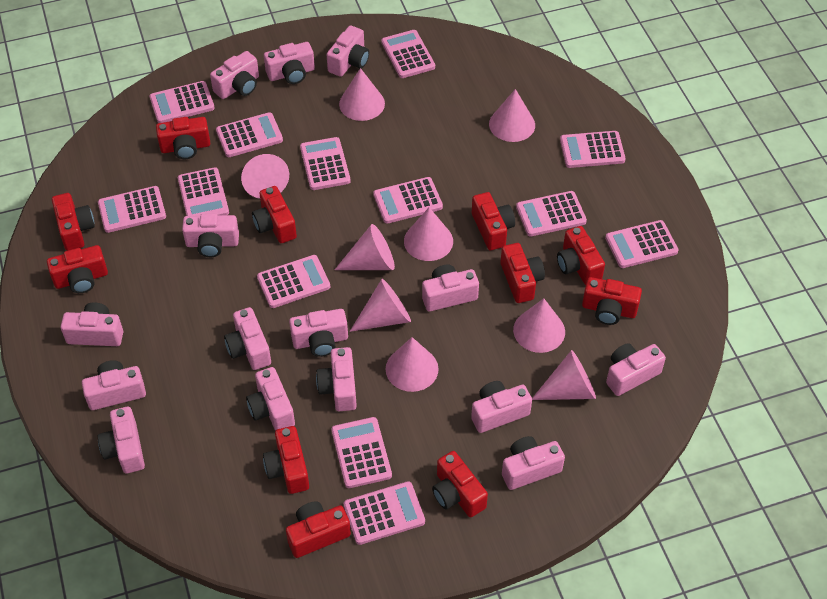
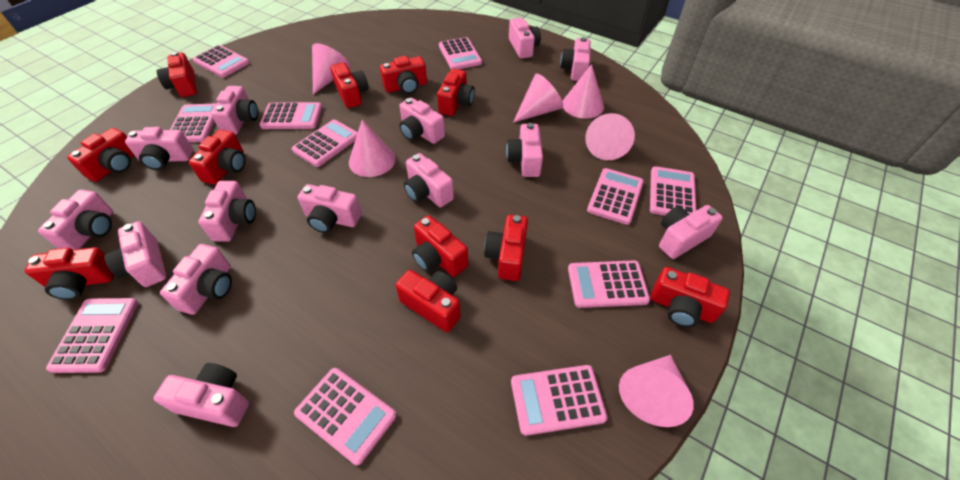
pink calculator: 13 -> 11
pink camera: 15 -> 14
pink cone: 9 -> 6

